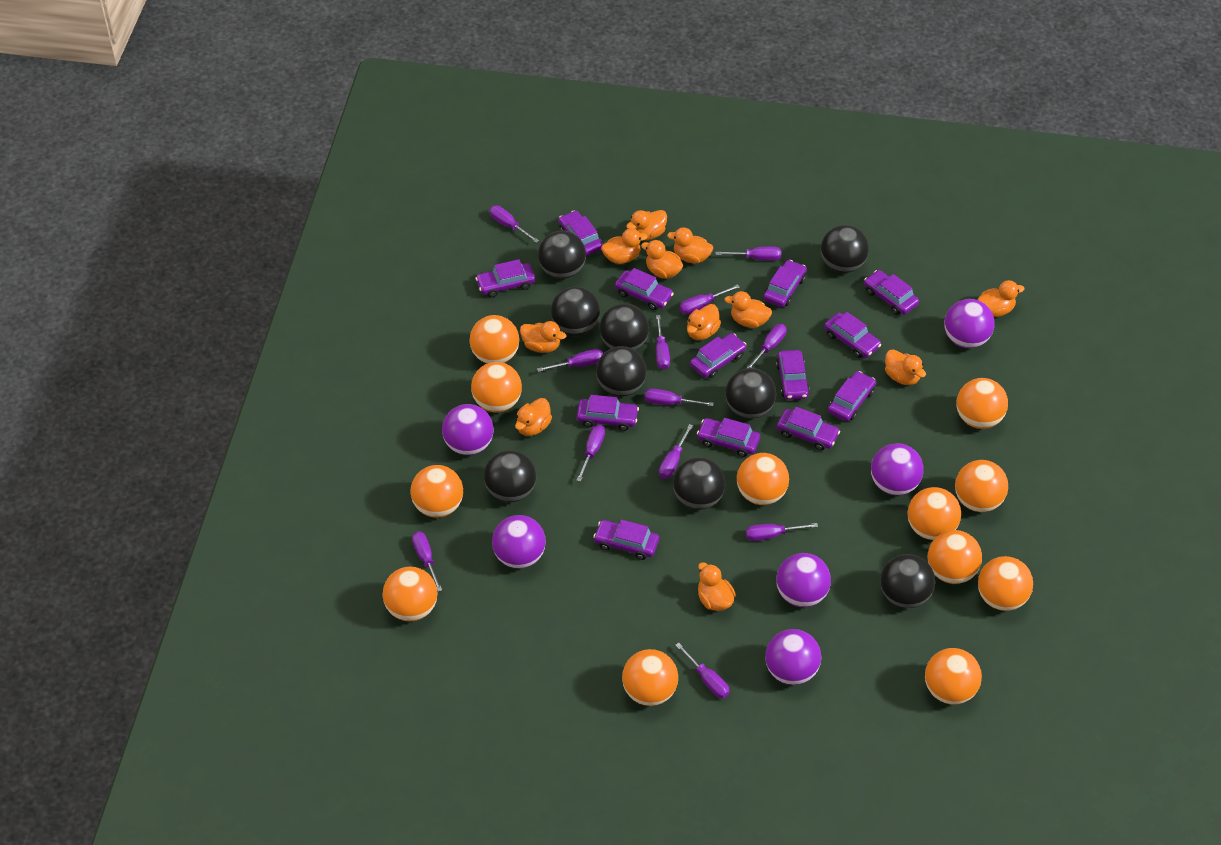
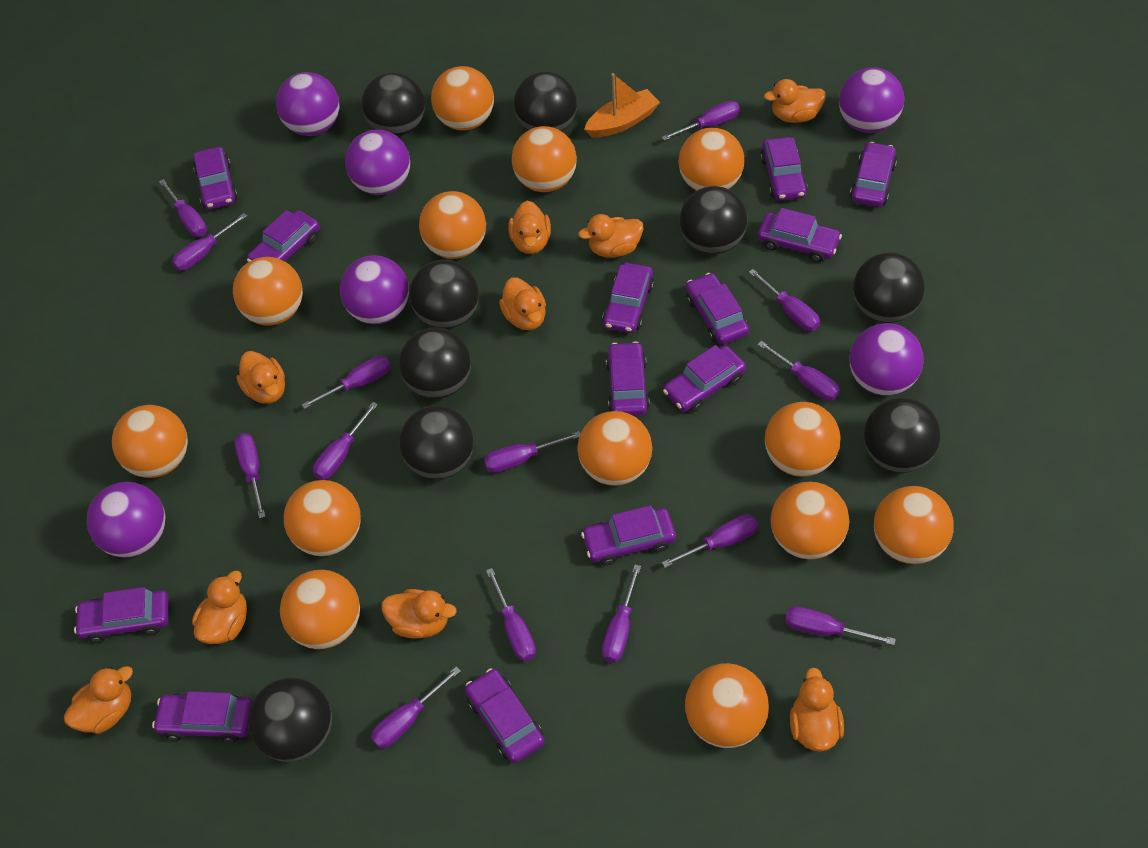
orange ball: 12 -> 13
orange boat: 0 -> 1
orange duck: 11 -> 9
purple screwdriver: 12 -> 14

